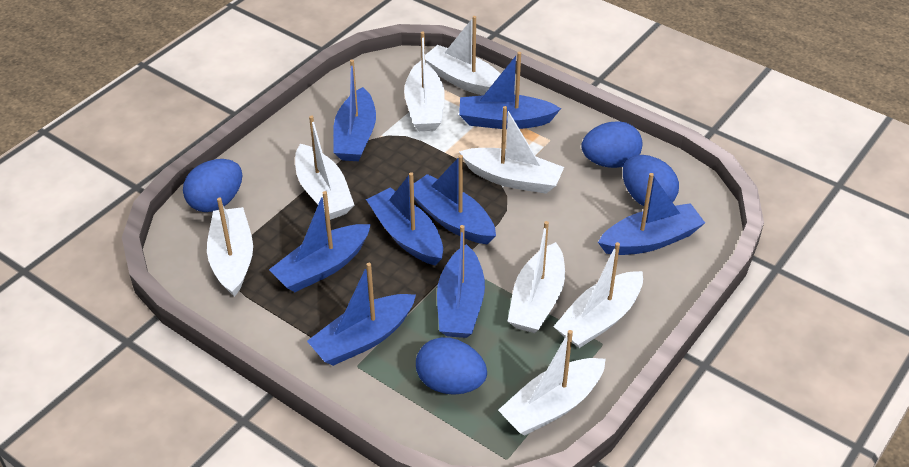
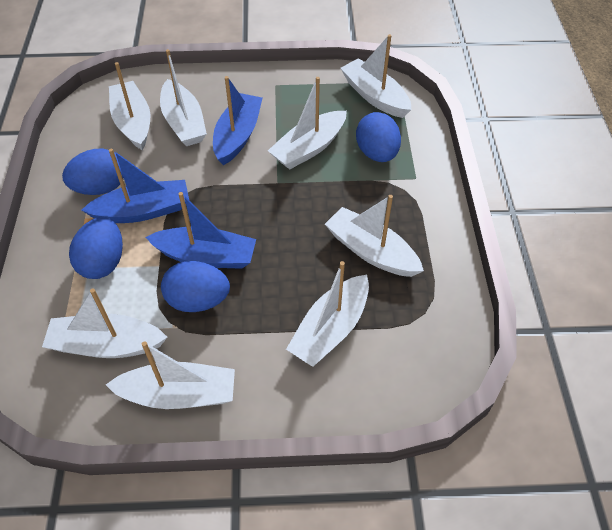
blue boat: 8 -> 3

